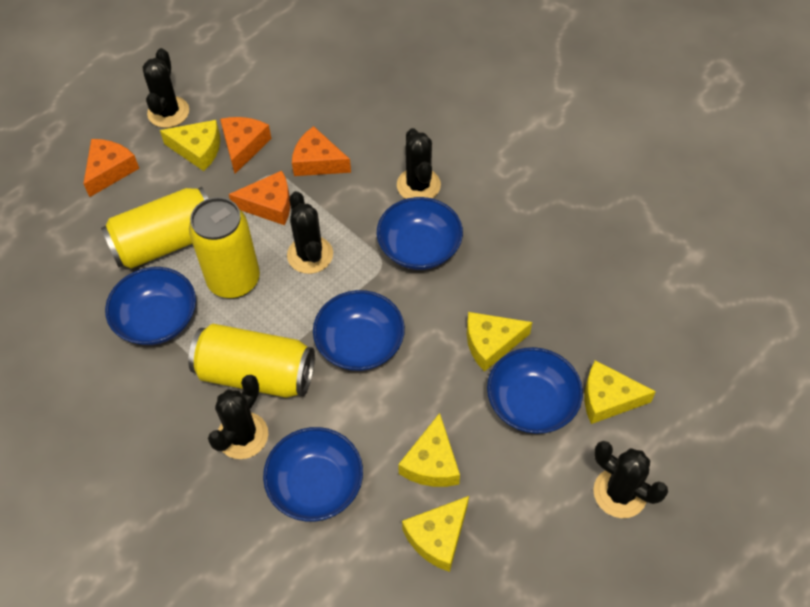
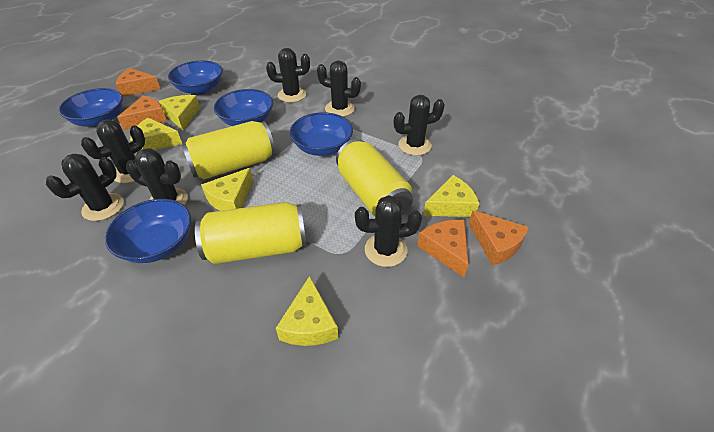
black cactus: 5 -> 7

